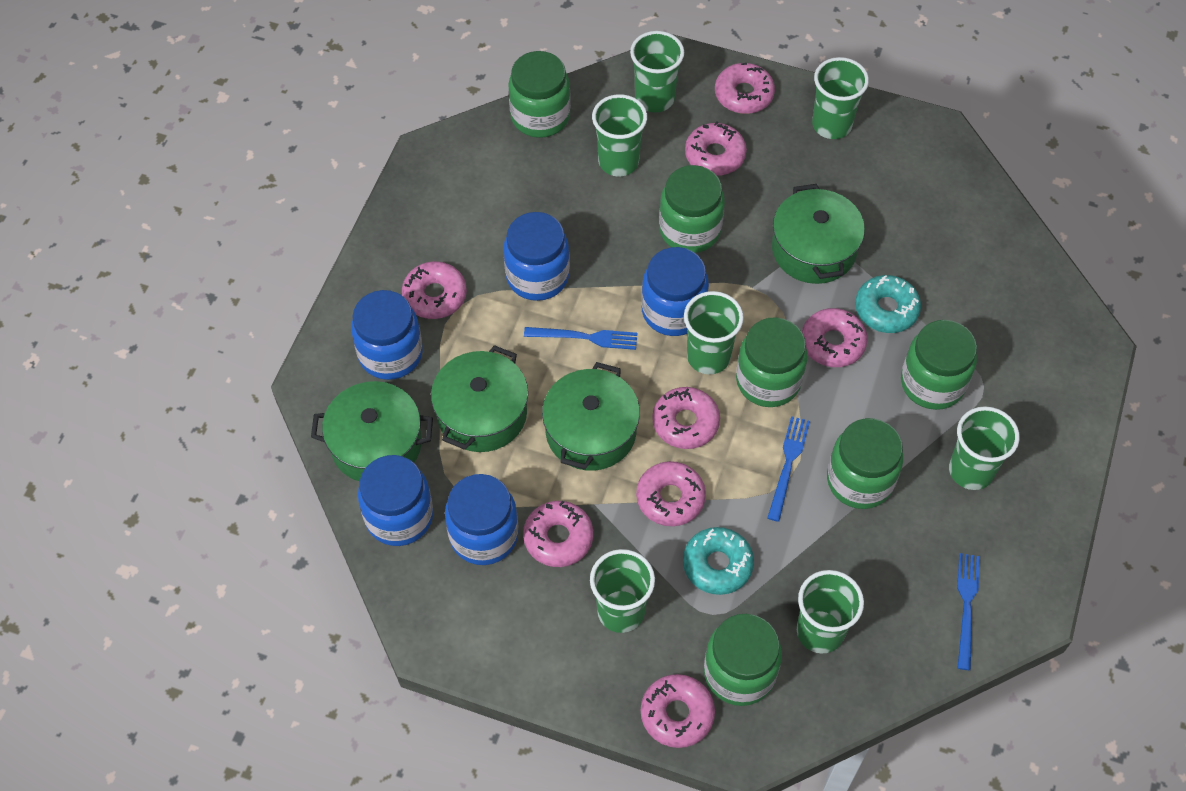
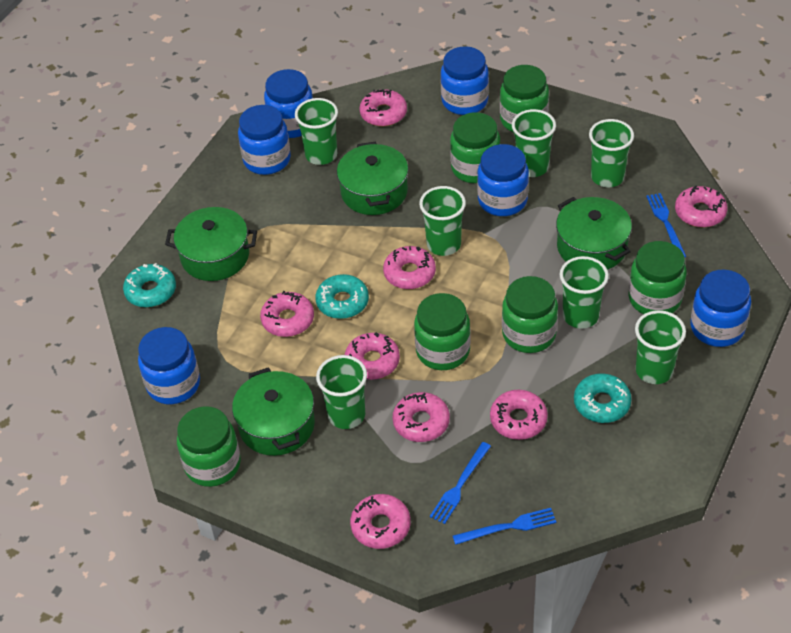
blue jar: 5 -> 6
turquoise donut: 2 -> 3

